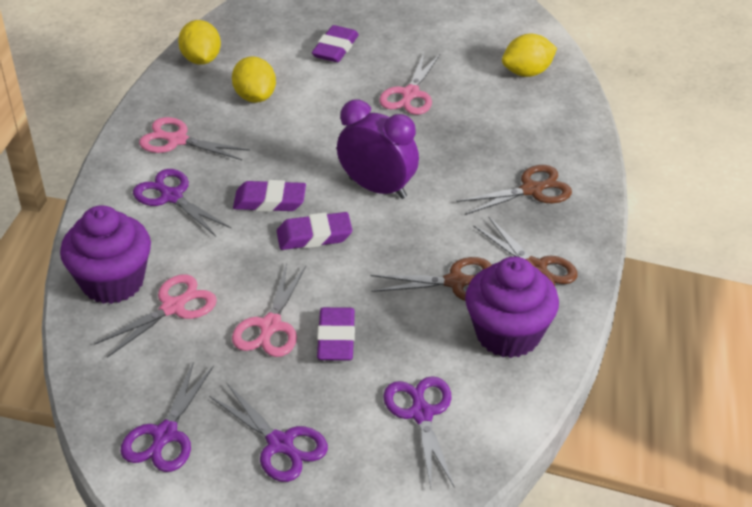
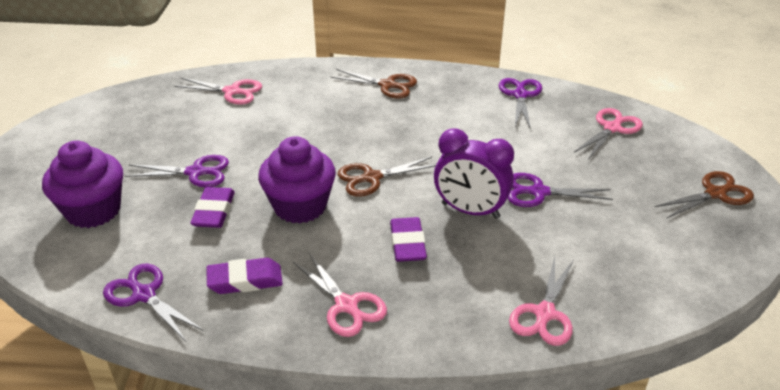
purple eraser: 4 -> 3
yellow lemon: 3 -> 0

